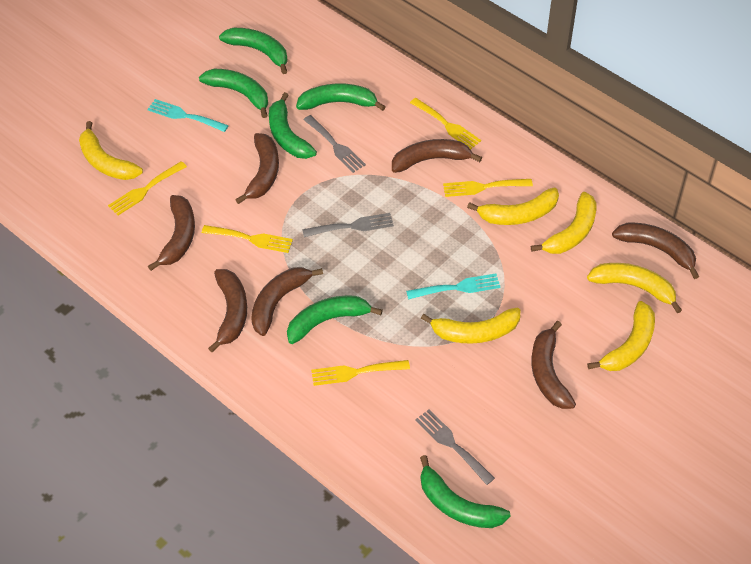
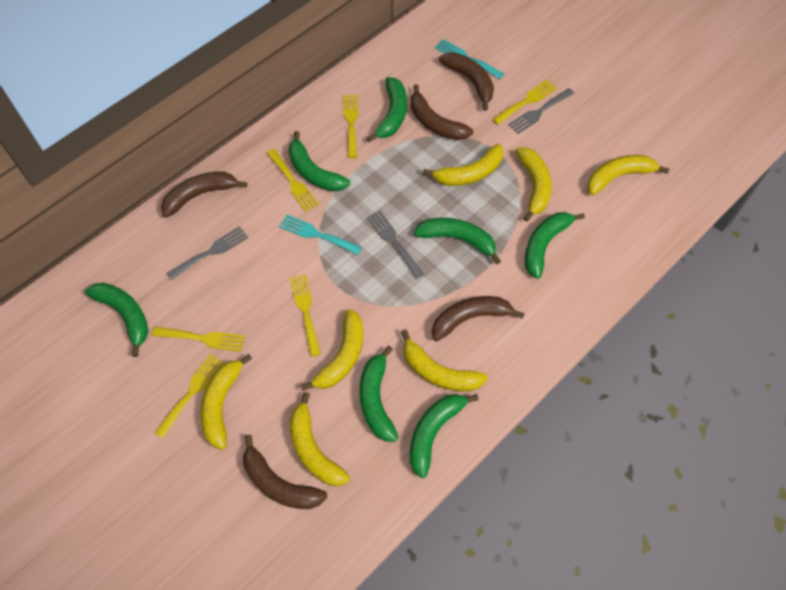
brown banana: 7 -> 5
green banana: 6 -> 7
yellow banana: 6 -> 7
yellow fork: 5 -> 6

